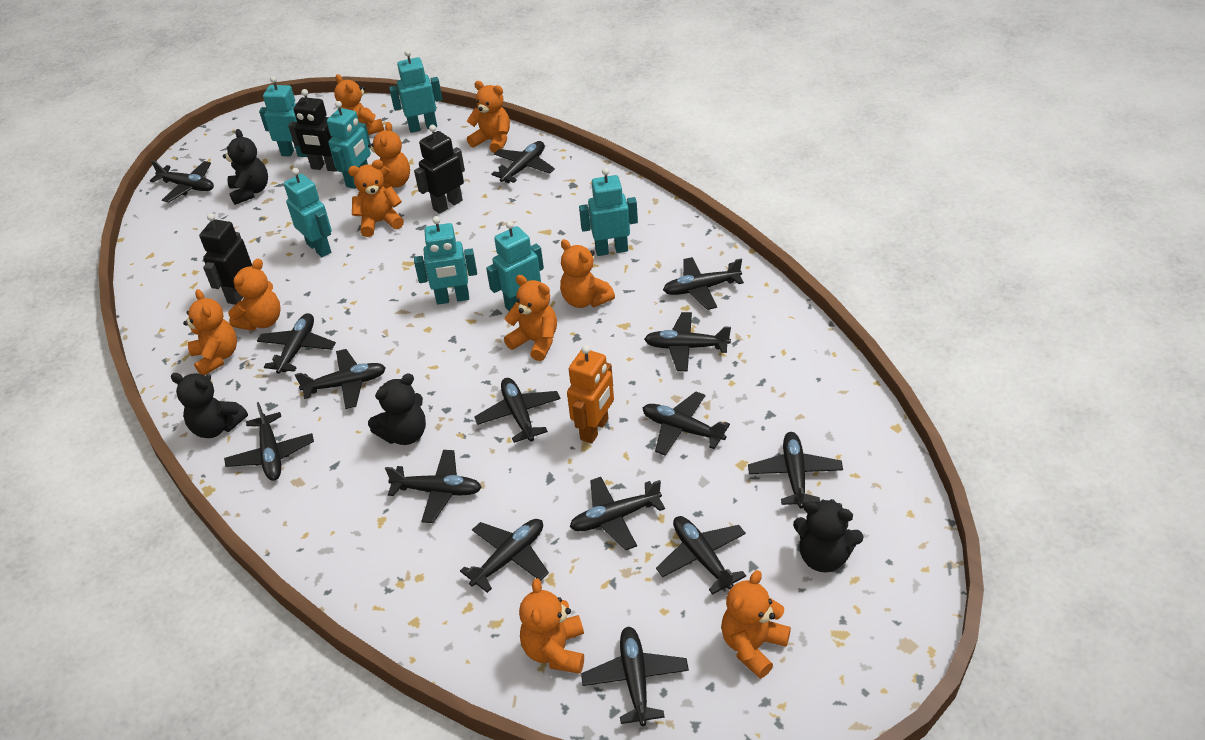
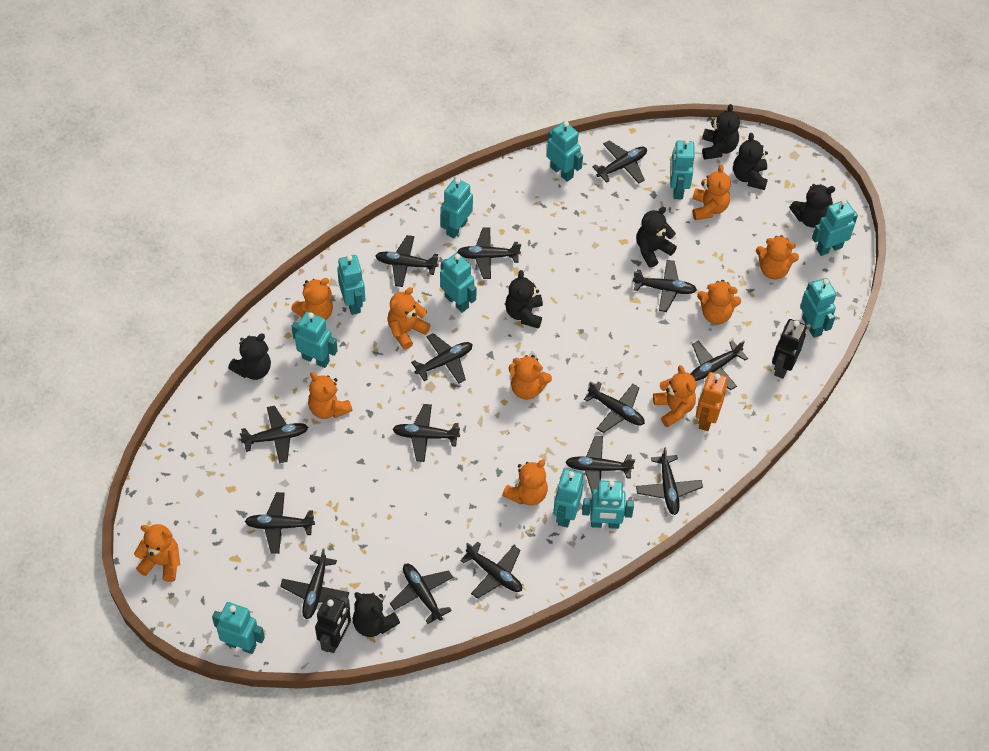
black robot: 3 -> 2
black teddy bear: 4 -> 7
turquoise robot: 7 -> 11

